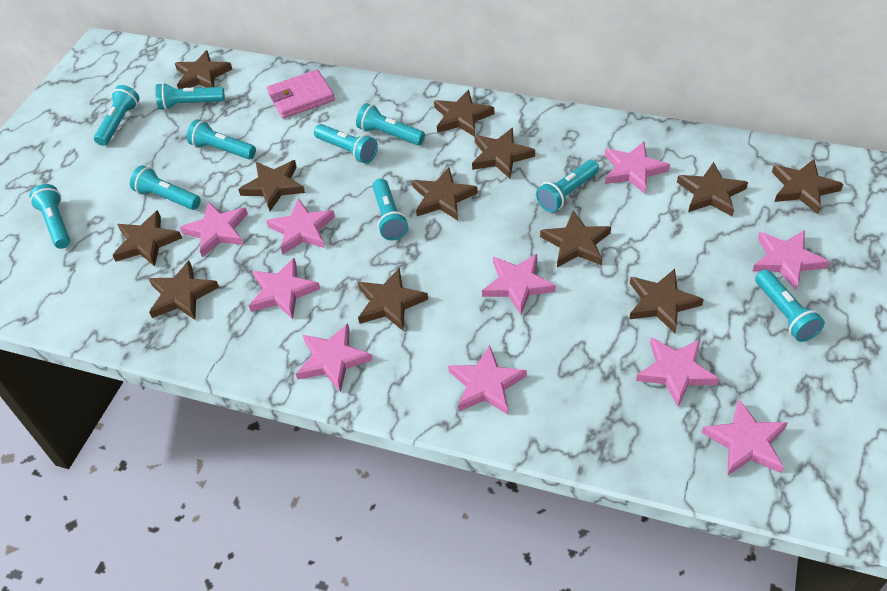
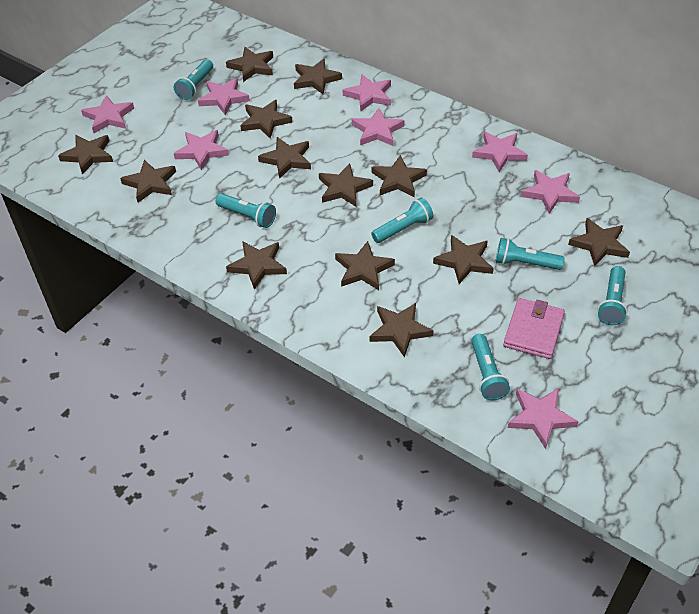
brown star: 12 -> 13
pink star: 10 -> 8
turquoise flashlight: 10 -> 6

